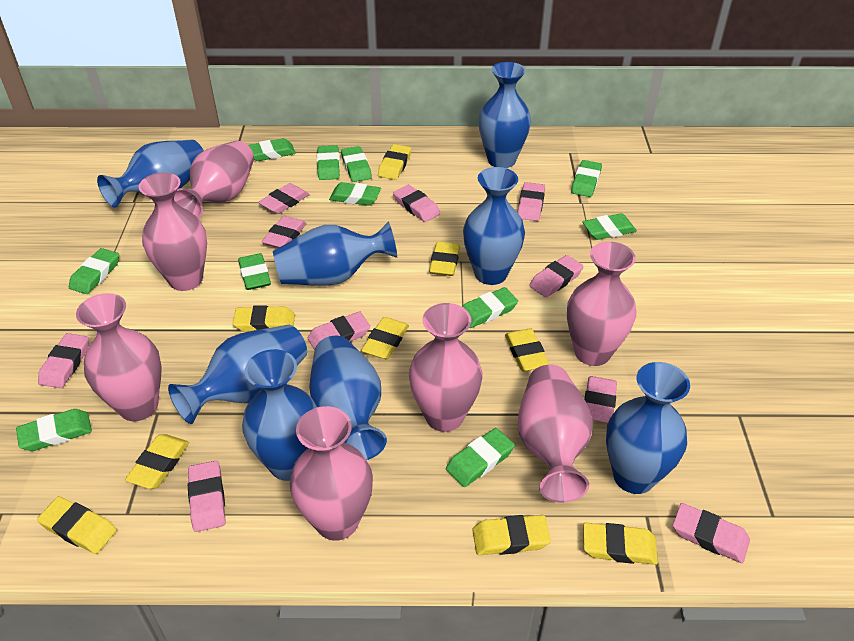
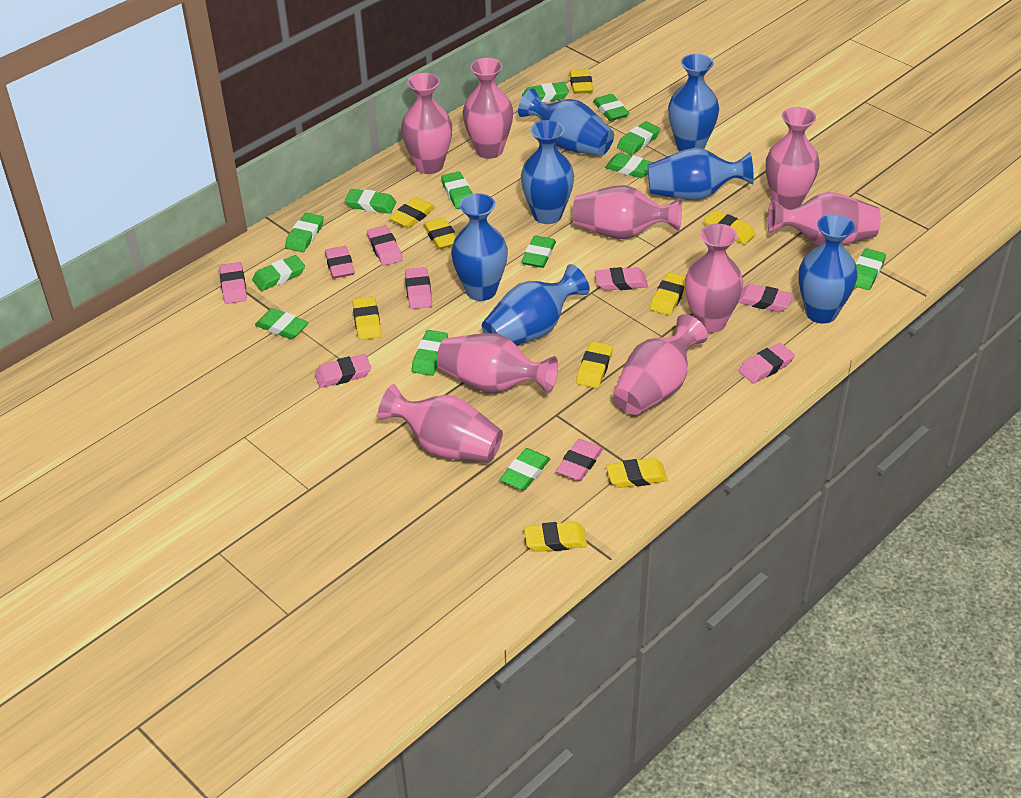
blue vase: 8 -> 7
green eraser: 11 -> 13
pink eraser: 10 -> 9
pink vase: 7 -> 9

